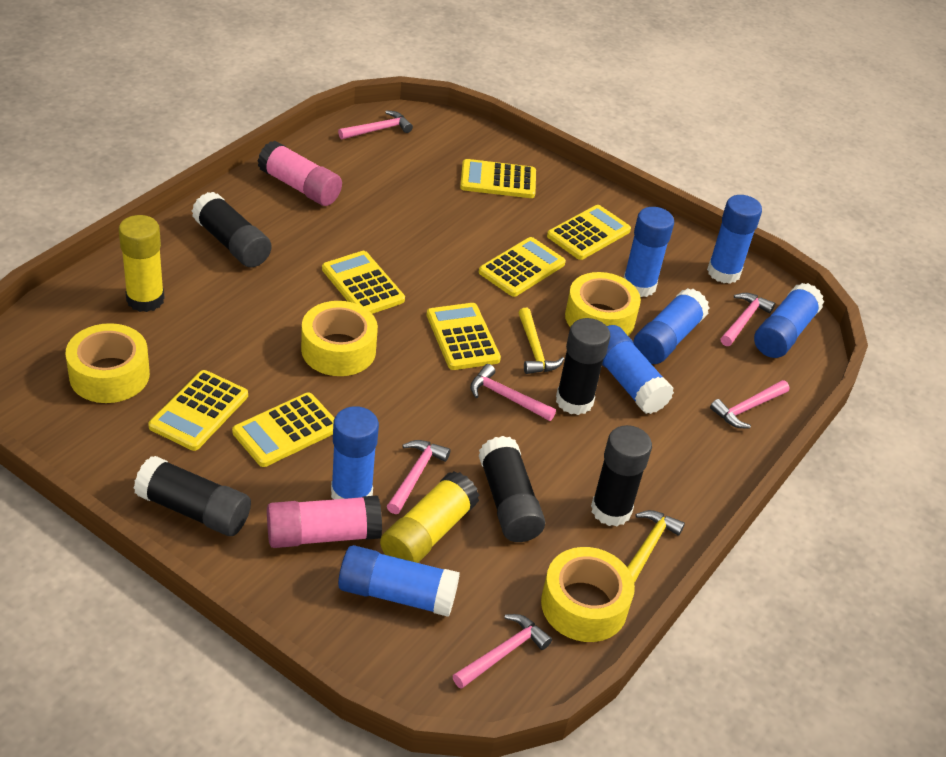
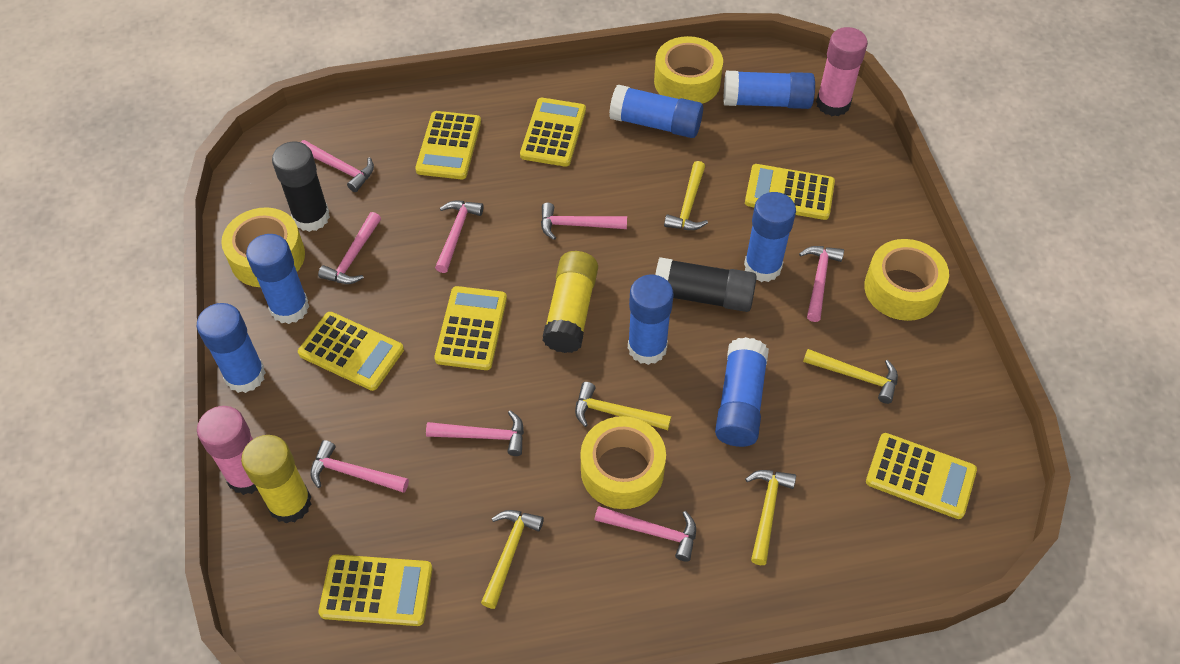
black glue stick: 5 -> 2
pink hammer: 6 -> 8
yellow hammer: 2 -> 5

